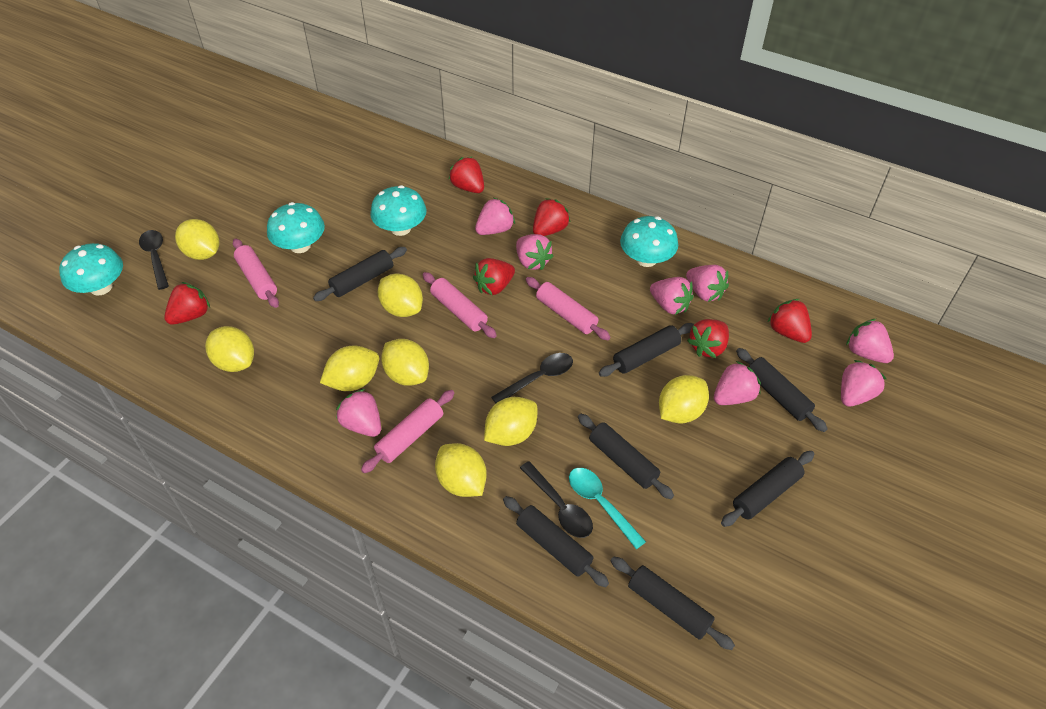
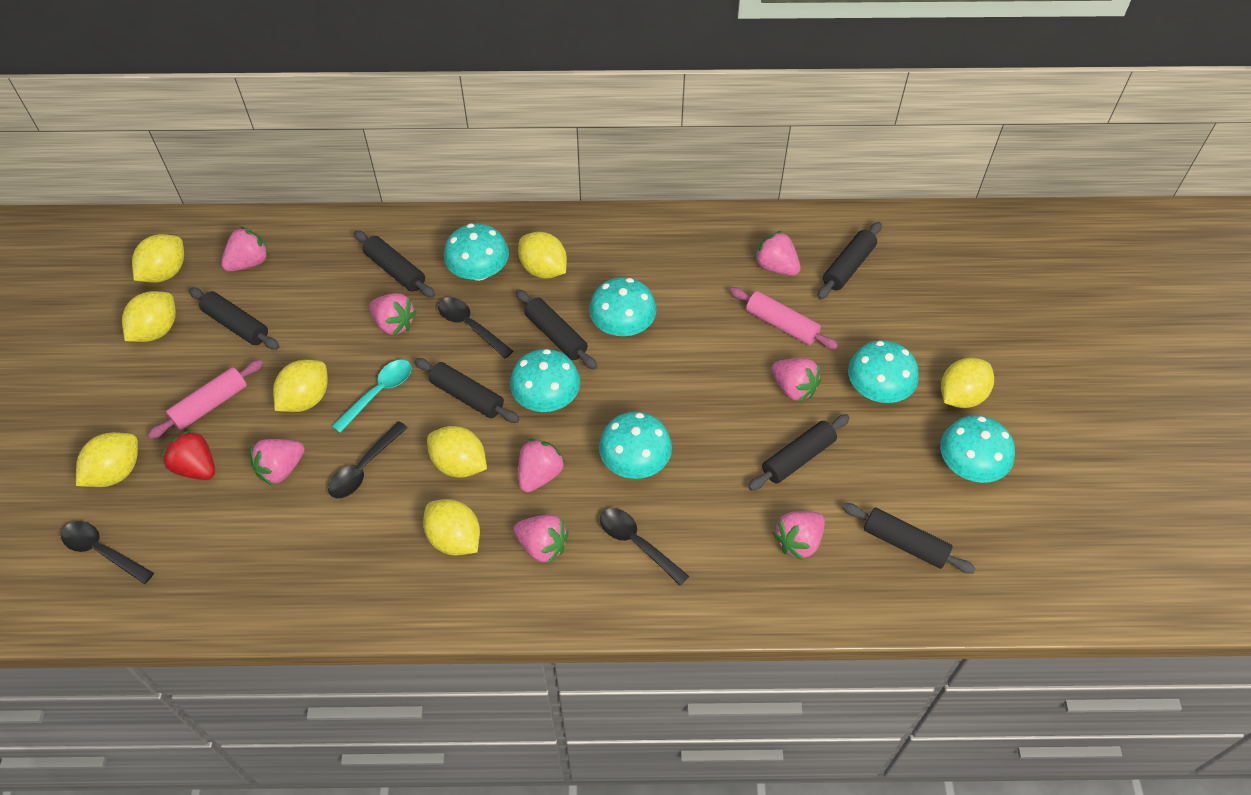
black spoon: 3 -> 4
pink rolling pin: 4 -> 2
red strawberry: 6 -> 1
turquoise mushroom: 4 -> 6

